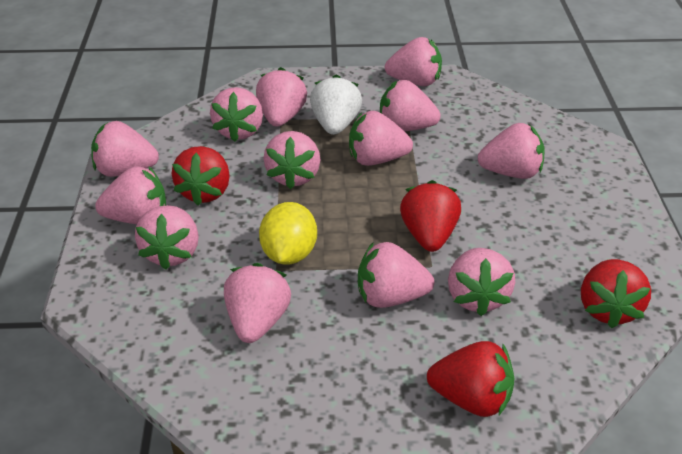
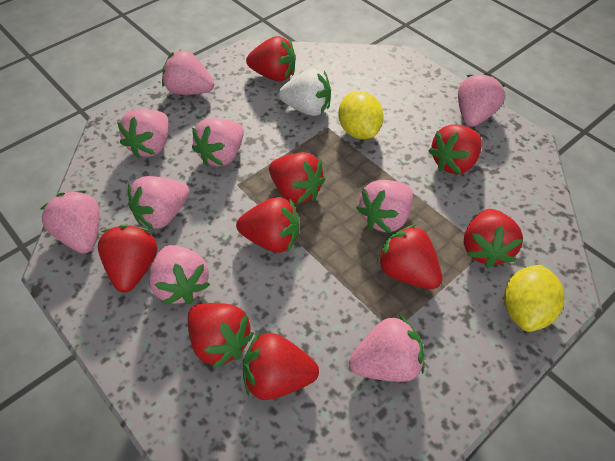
pink strawberry: 13 -> 9
red strawberry: 4 -> 9
yellow lemon: 1 -> 2

